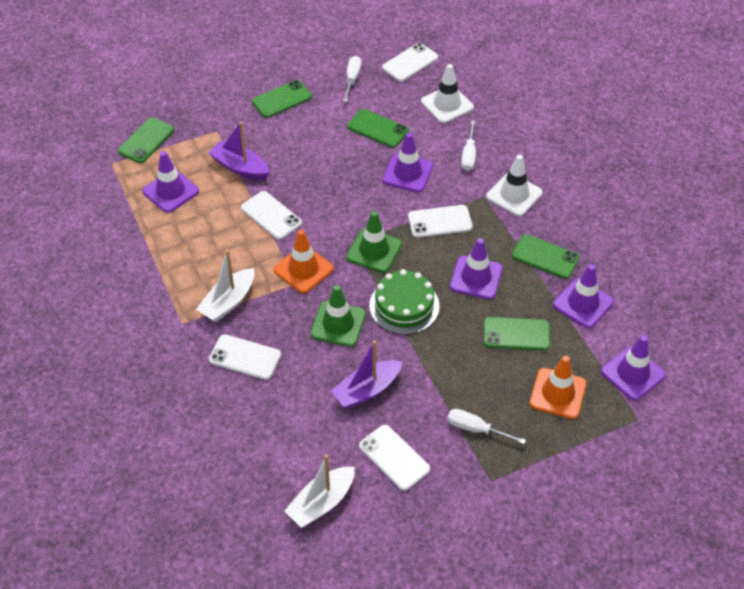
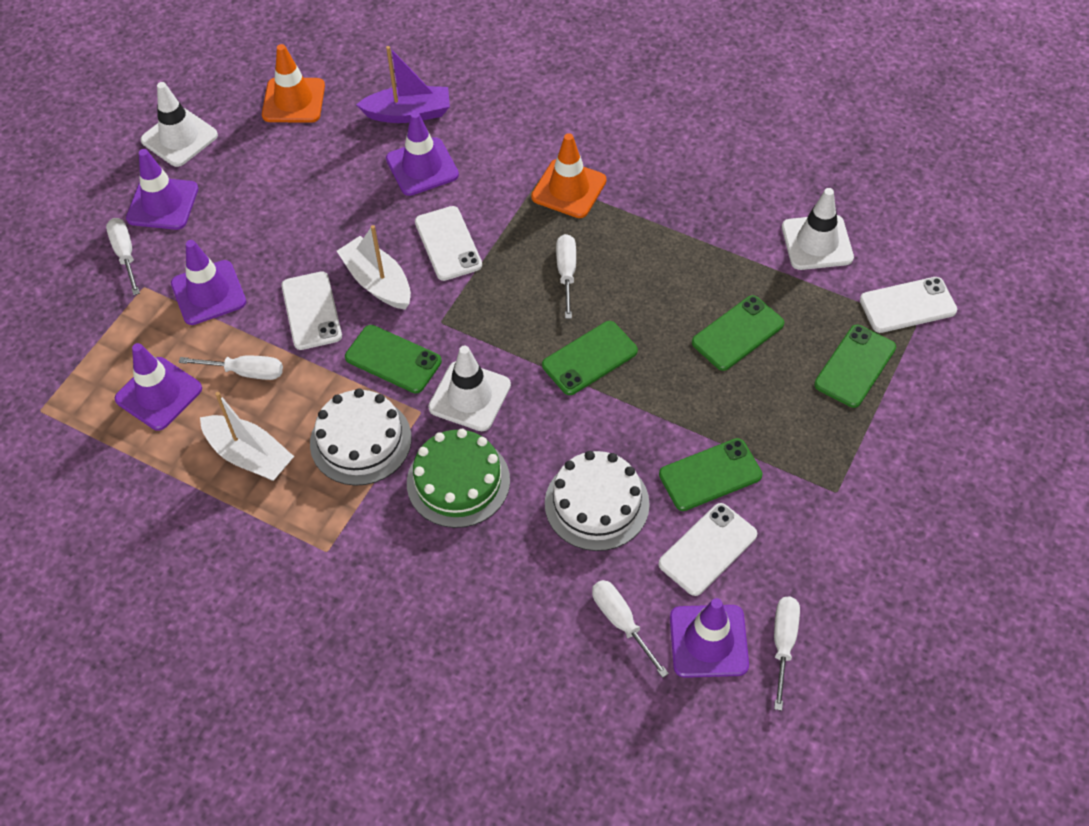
green traffic cone: 2 -> 0
purple boat: 2 -> 1
white cake: 0 -> 2
white phone: 5 -> 4
white screwdriver: 3 -> 5
white traffic cone: 2 -> 3

